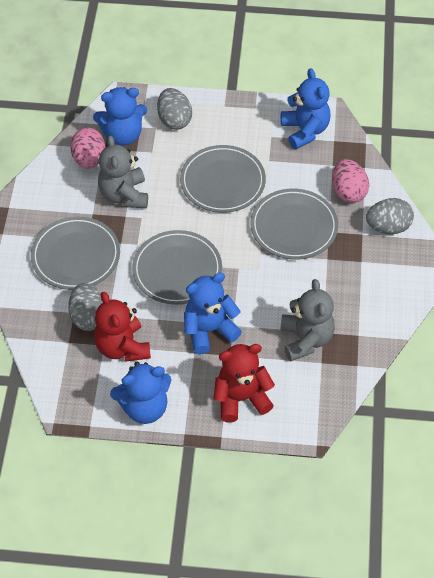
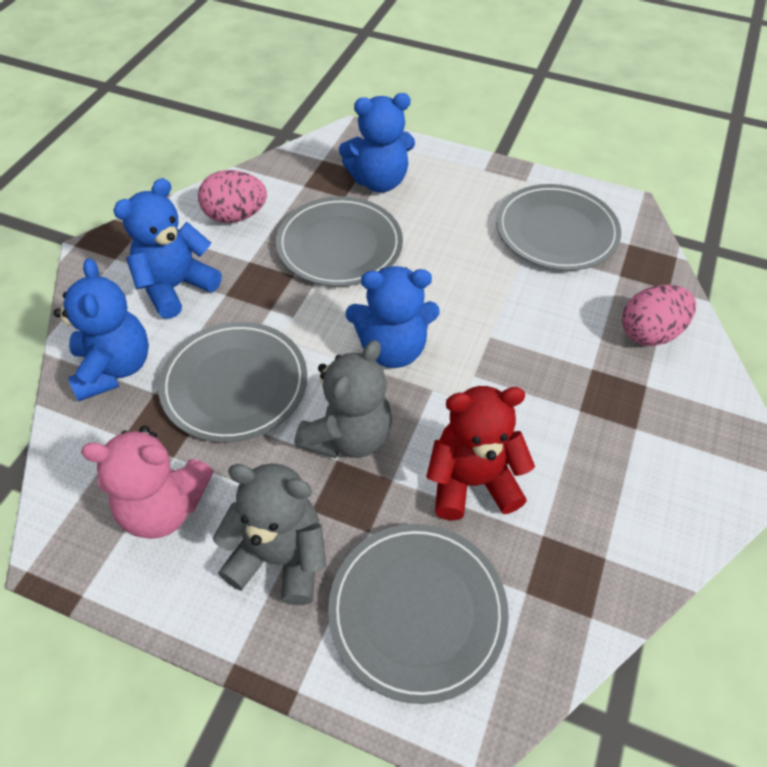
grey egg: 3 -> 0
pink teddy bear: 0 -> 1
red teddy bear: 2 -> 1

